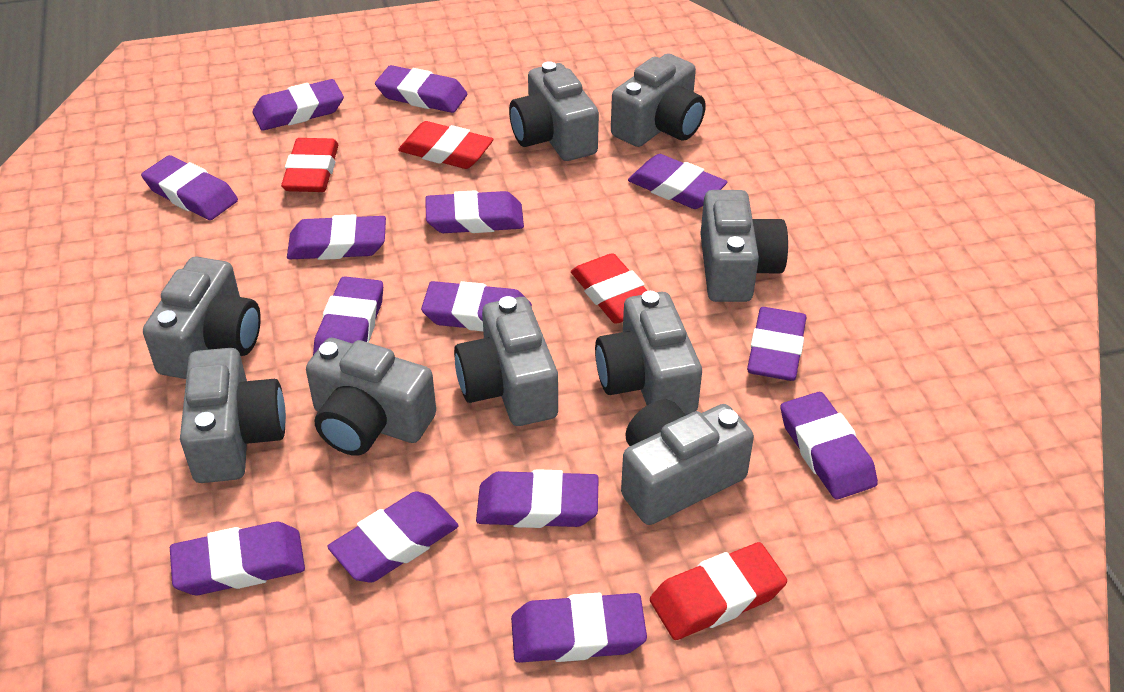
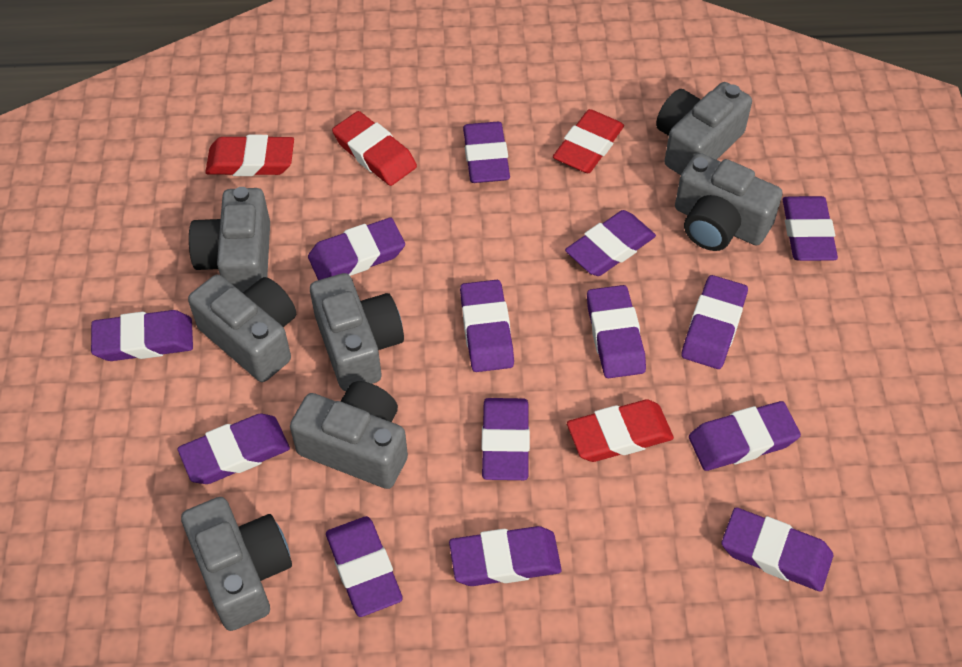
grey camera: 9 -> 7

